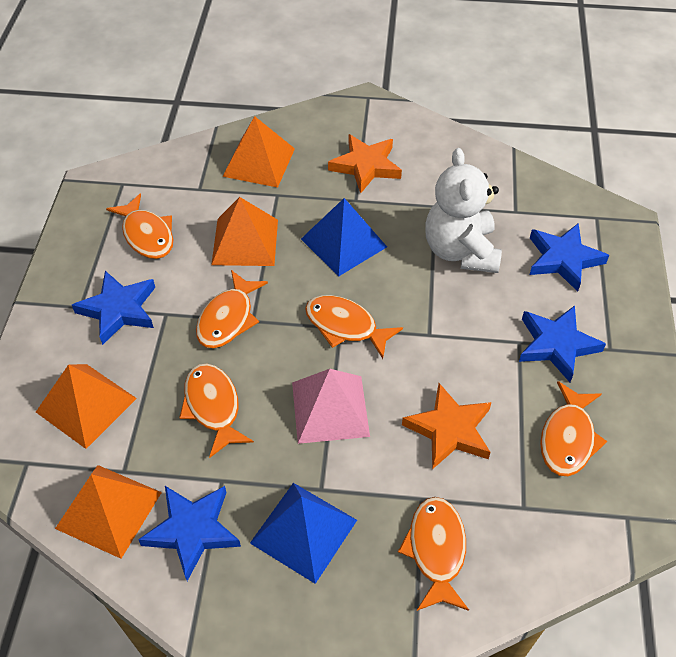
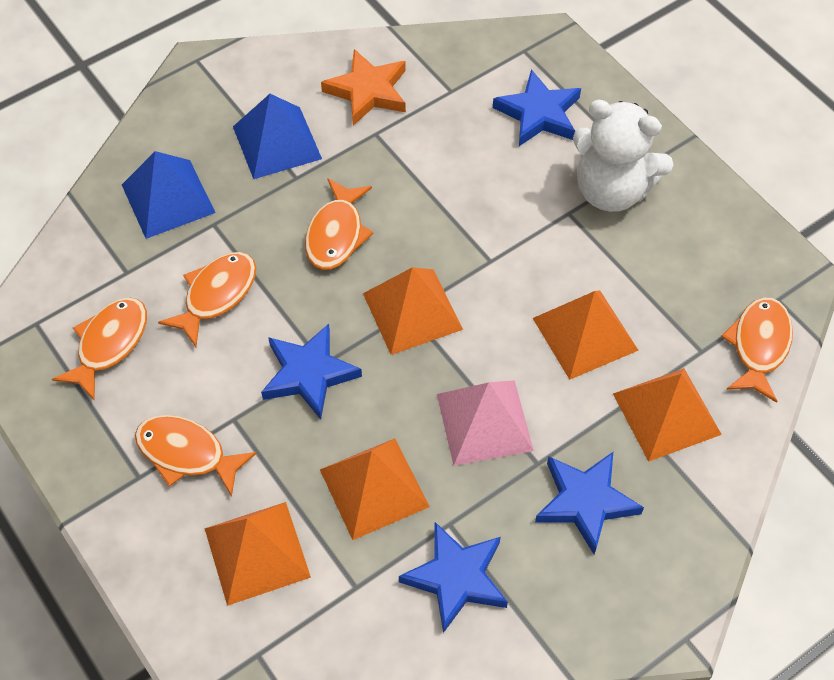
orange fish: 6 -> 5
orange pyramid: 4 -> 5
orange star: 2 -> 1

